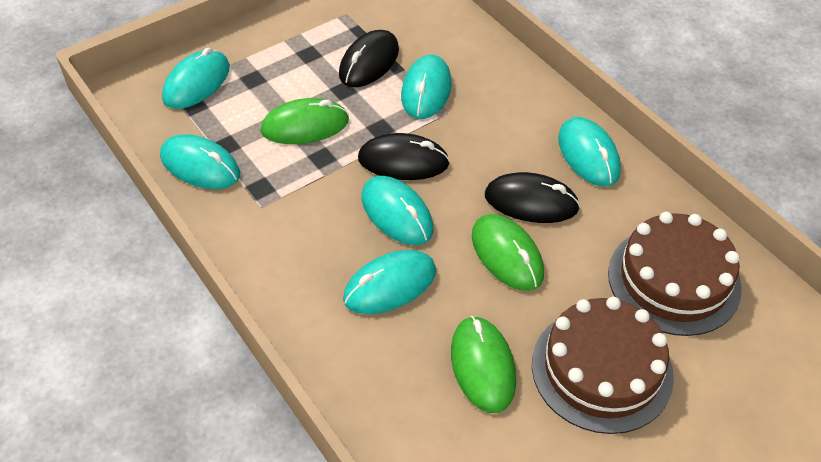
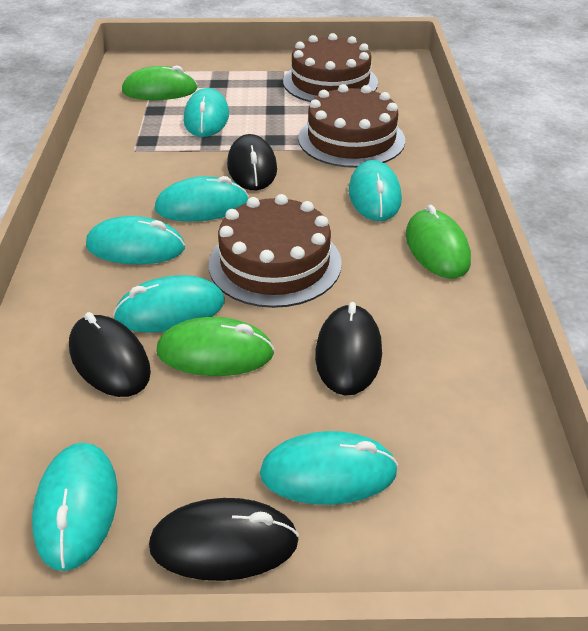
black mouse: 3 -> 4
brown cake: 2 -> 3
turquoise mouse: 6 -> 7

